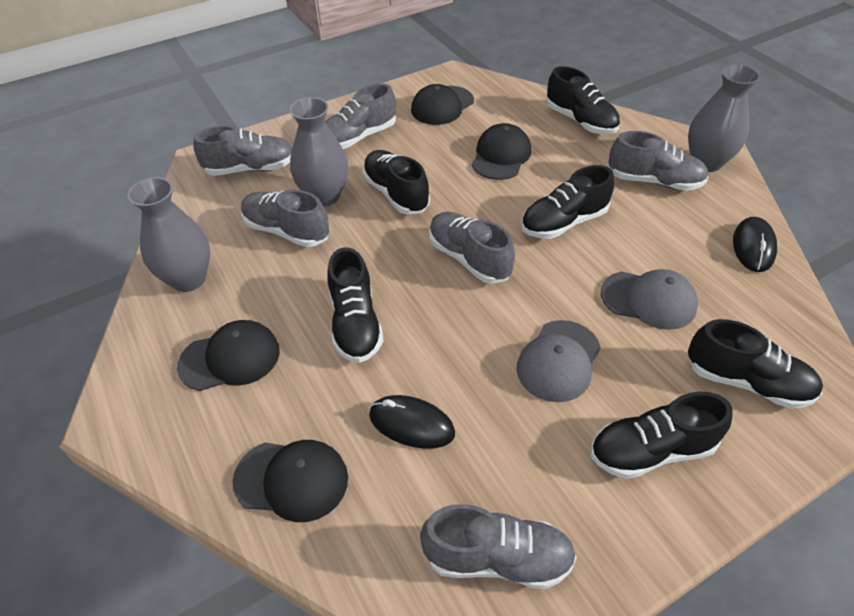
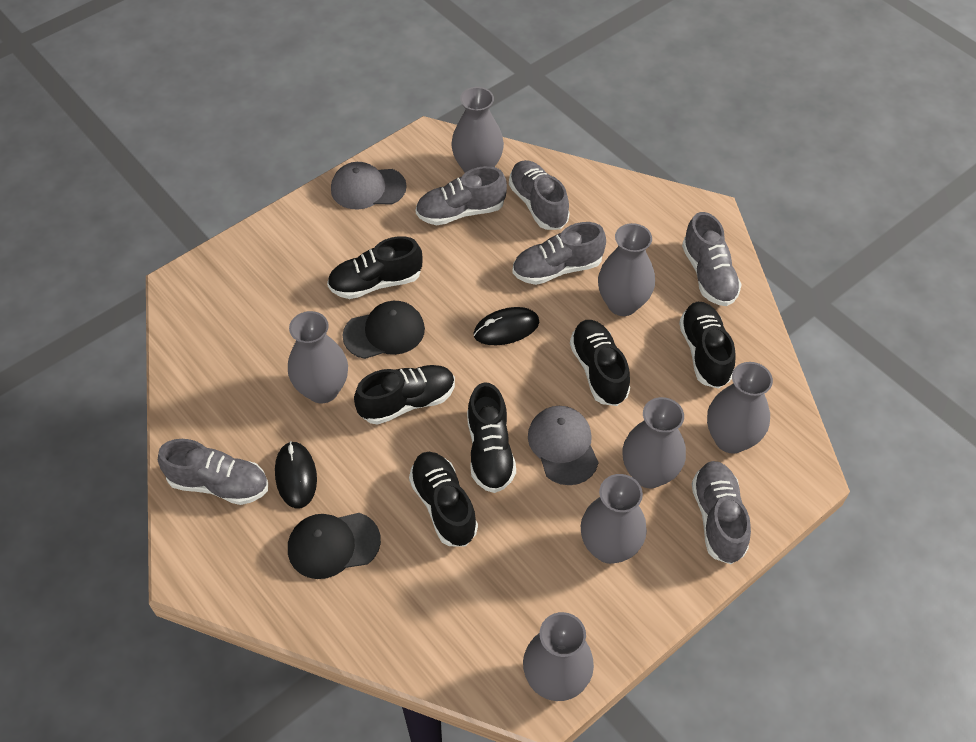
black cap: 4 -> 2
grey vase: 3 -> 7

